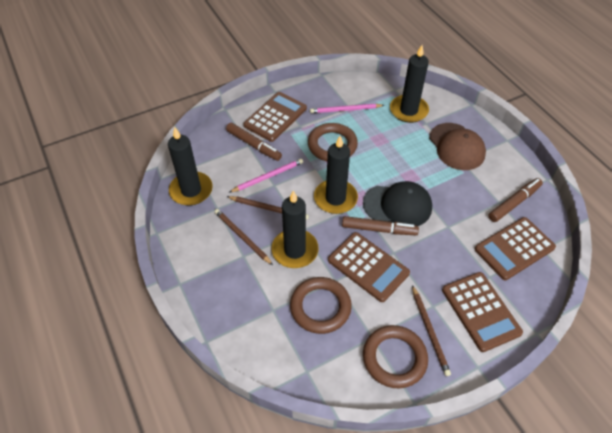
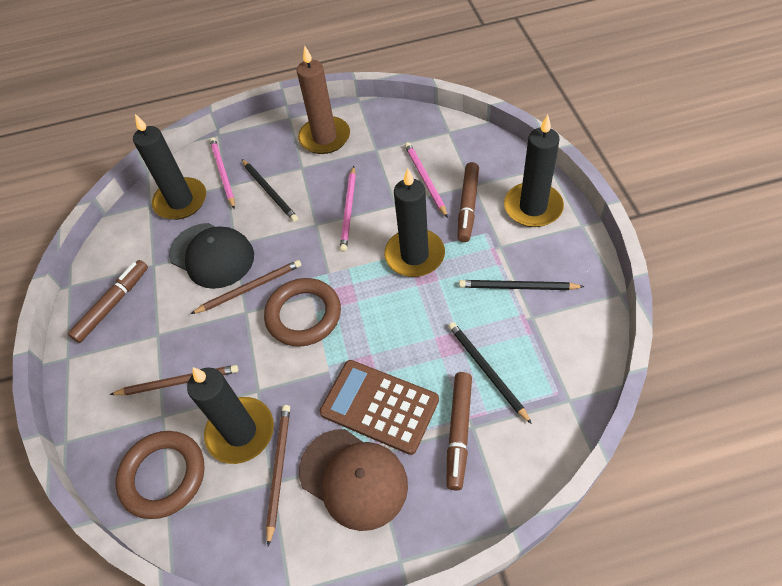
black pencil: 0 -> 3
brown calculator: 4 -> 1
brown candle: 0 -> 1
brown ring: 3 -> 2
pink pencil: 2 -> 3

